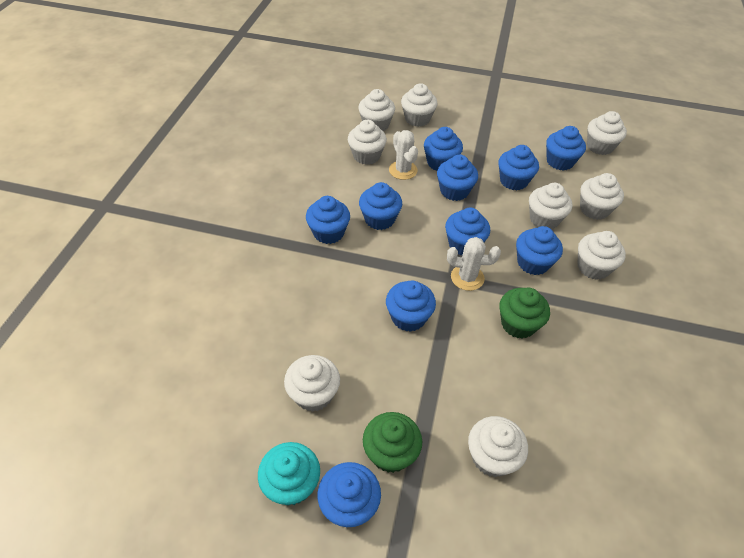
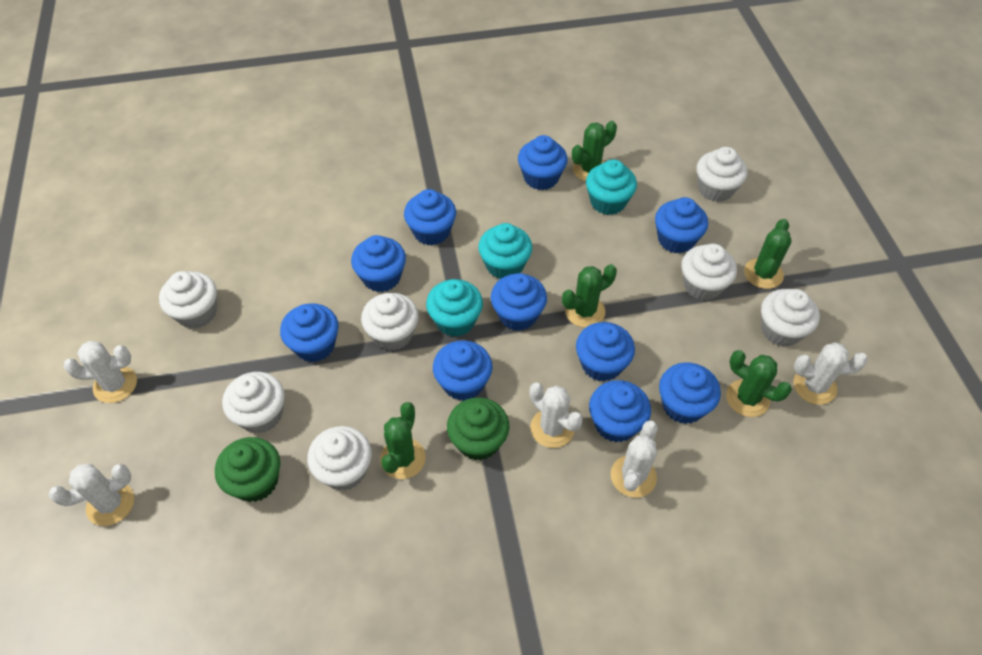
green cactus: 0 -> 5
turquoise cupcake: 1 -> 3
white cactus: 2 -> 5
white cupcake: 9 -> 7

